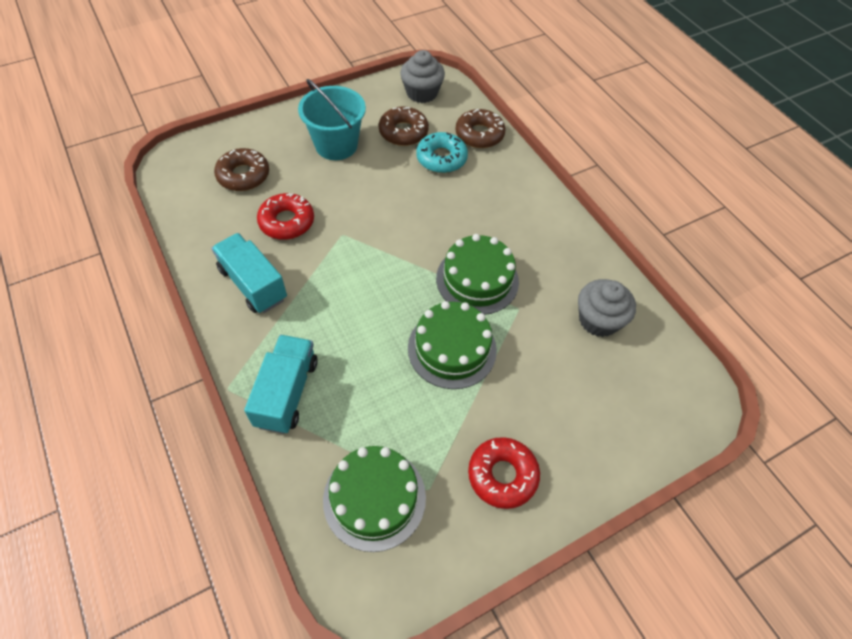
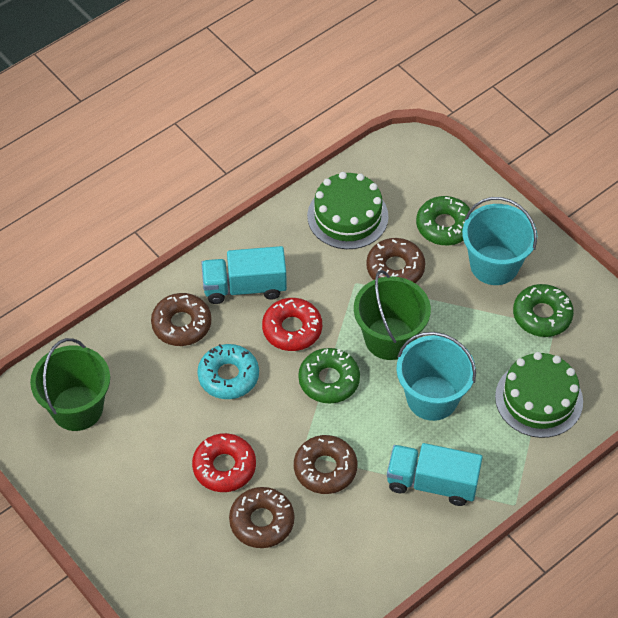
brown donut: 3 -> 4
green bucket: 0 -> 2
green cake: 3 -> 2
green donut: 0 -> 3
grey cupcake: 2 -> 0
turquoise bucket: 1 -> 2

